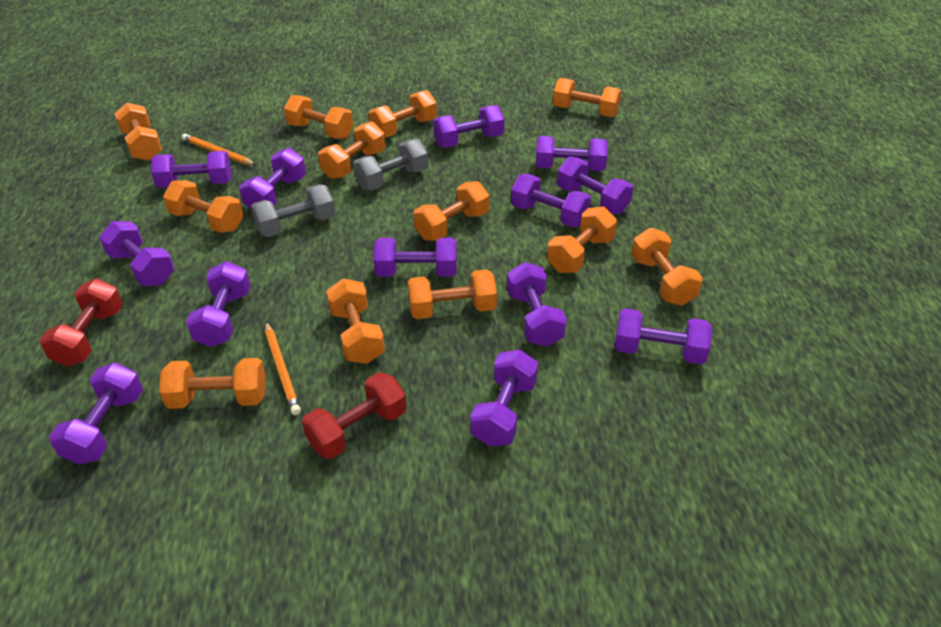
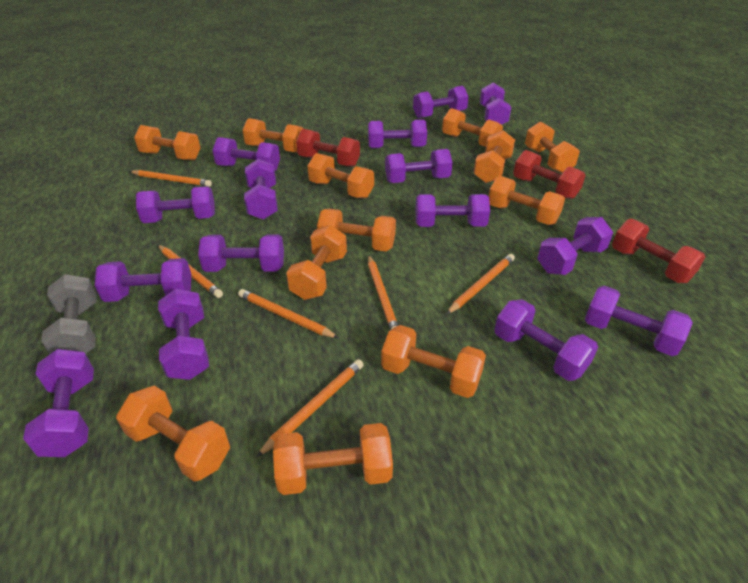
grey dumbbell: 2 -> 1
orange pencil: 2 -> 6
purple dumbbell: 13 -> 15
red dumbbell: 2 -> 3

